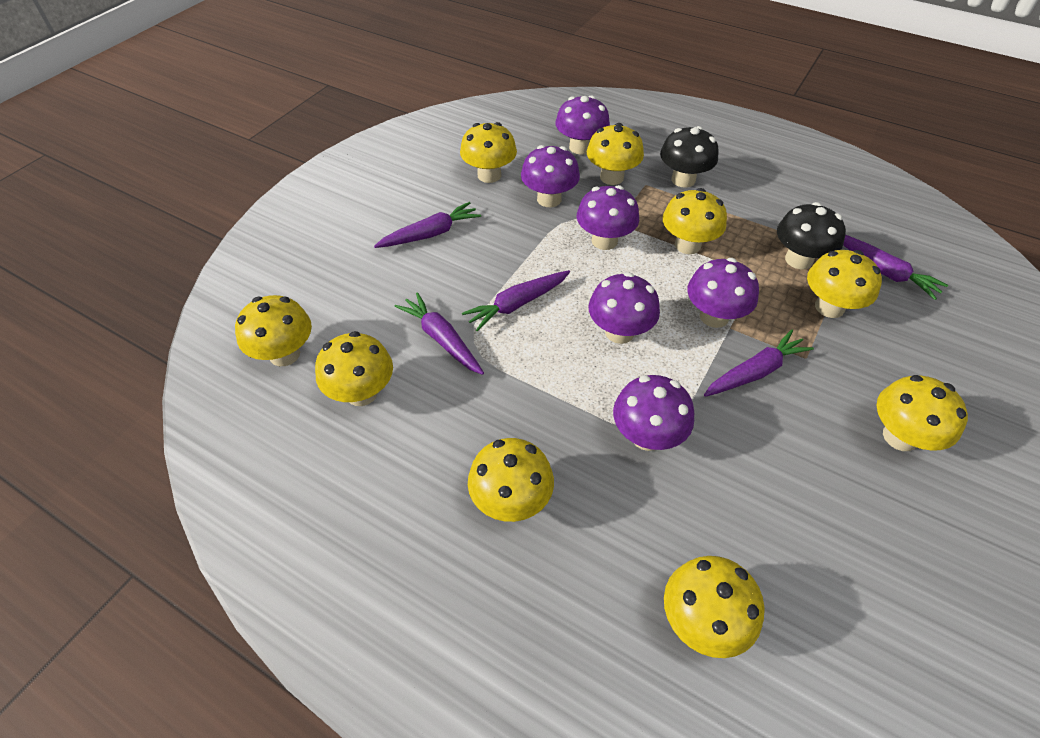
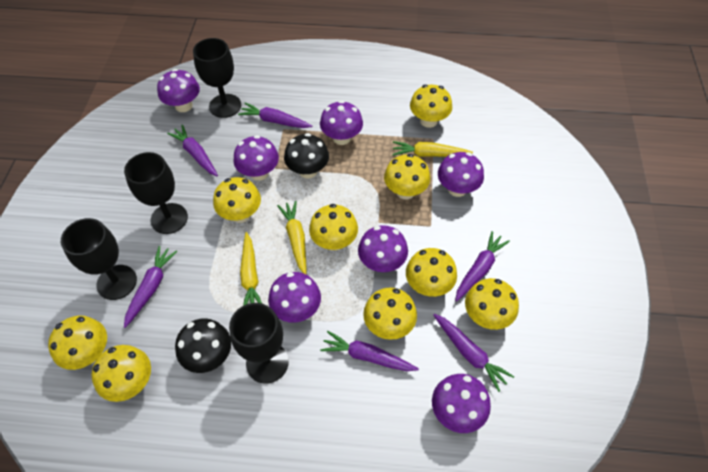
black goblet: 0 -> 4
purple carrot: 5 -> 6
purple mushroom: 6 -> 7
yellow carrot: 0 -> 3

